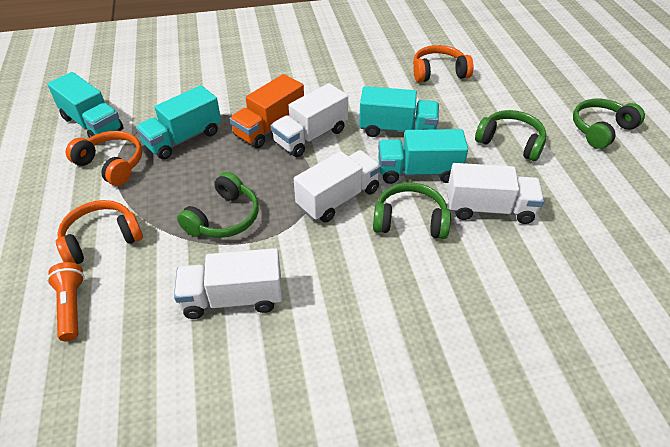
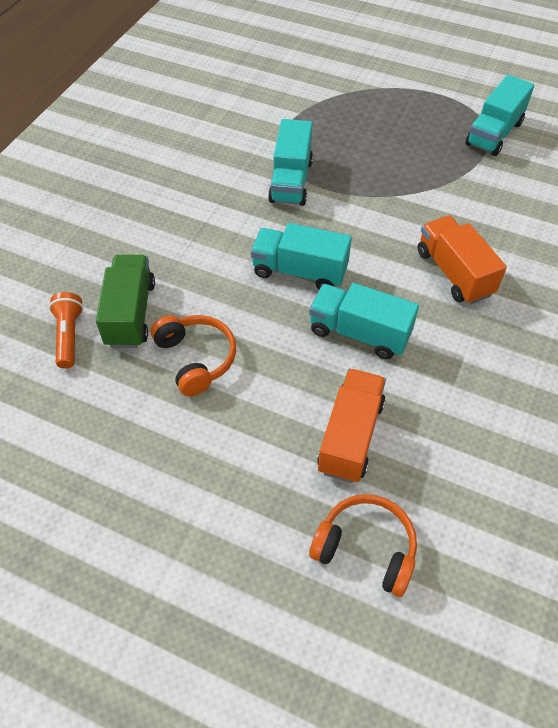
green headphones: 4 -> 0
green truck: 0 -> 1
orange headphones: 3 -> 2
orange truck: 1 -> 2
white truck: 4 -> 0

